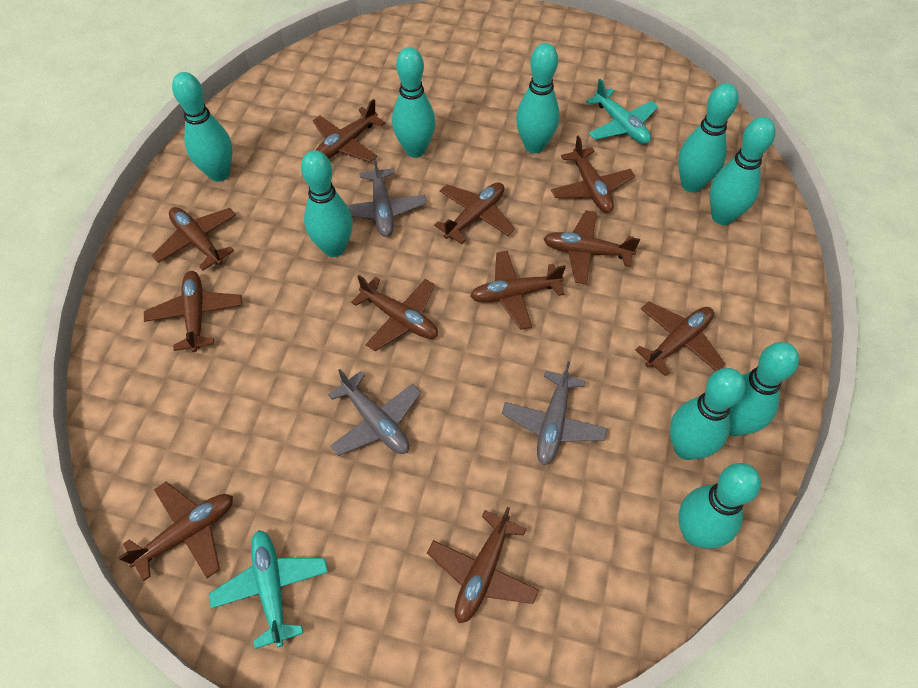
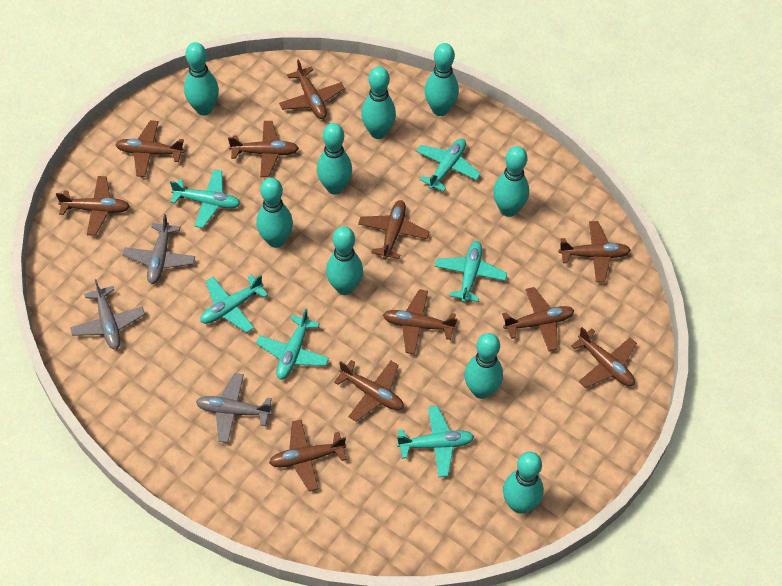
turquoise plane: 2 -> 6

